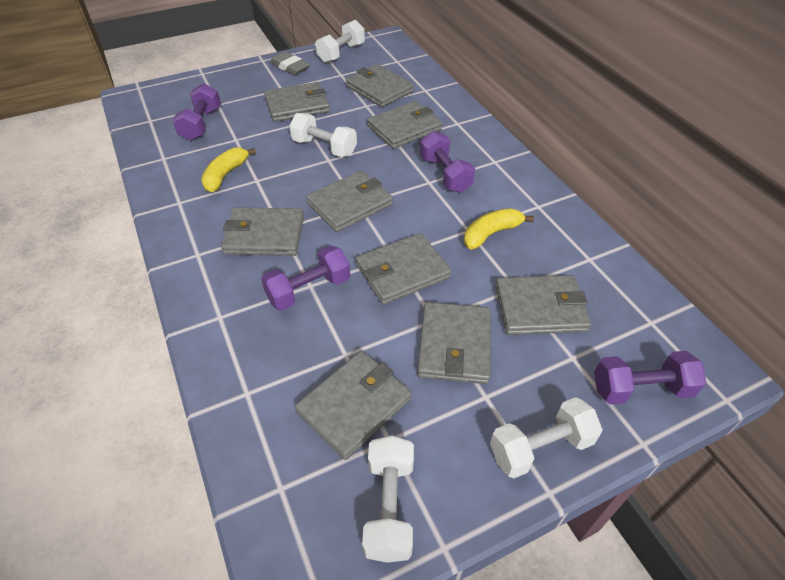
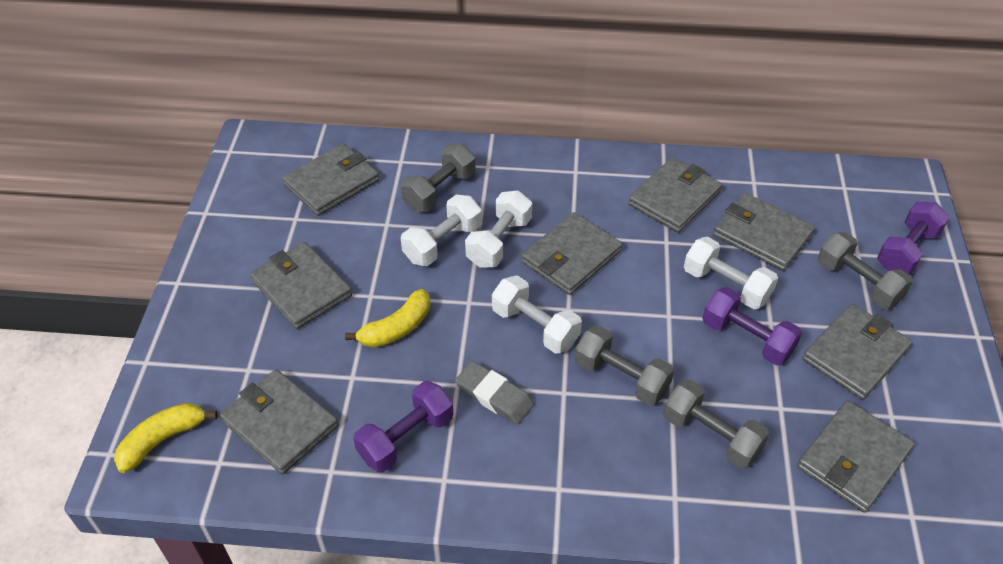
grey dumbbell: 0 -> 4
grey wallet: 9 -> 8
purple dumbbell: 4 -> 3

